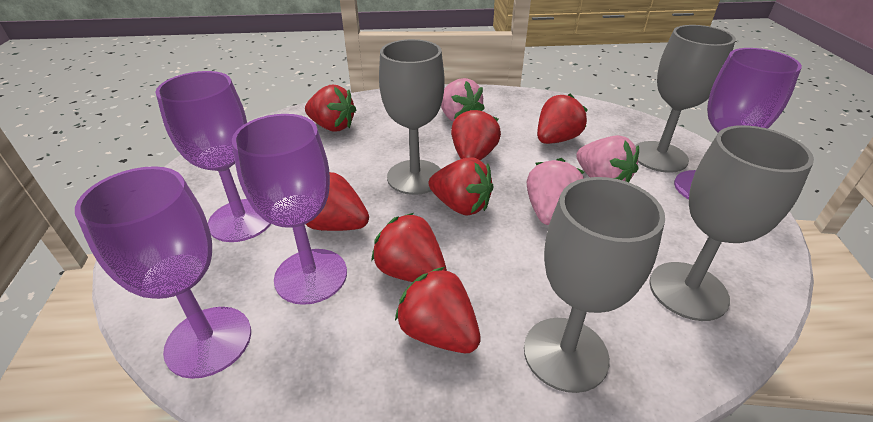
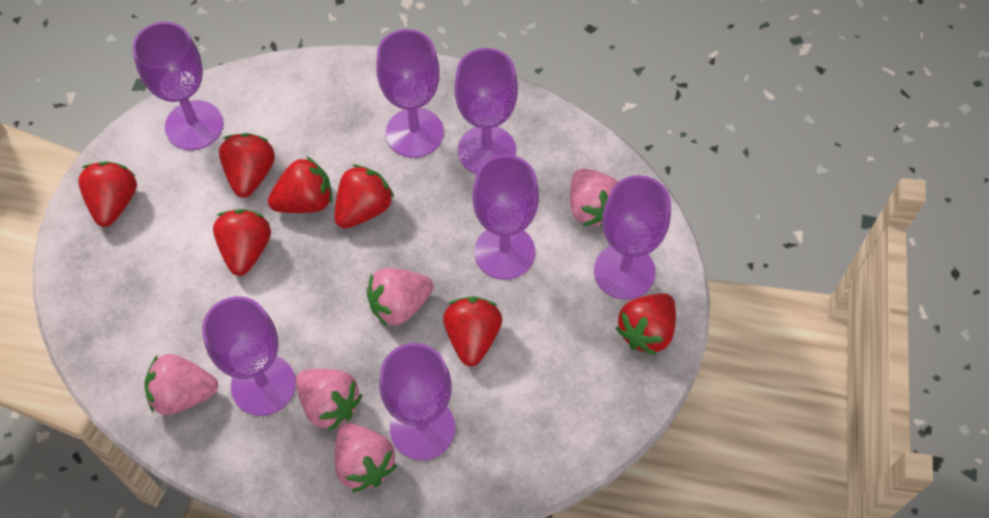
grey goblet: 4 -> 0
pink strawberry: 3 -> 5
purple goblet: 4 -> 7

